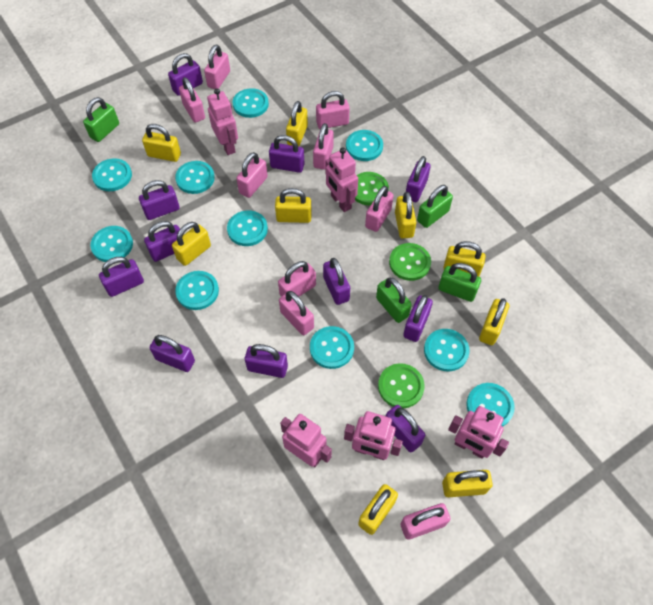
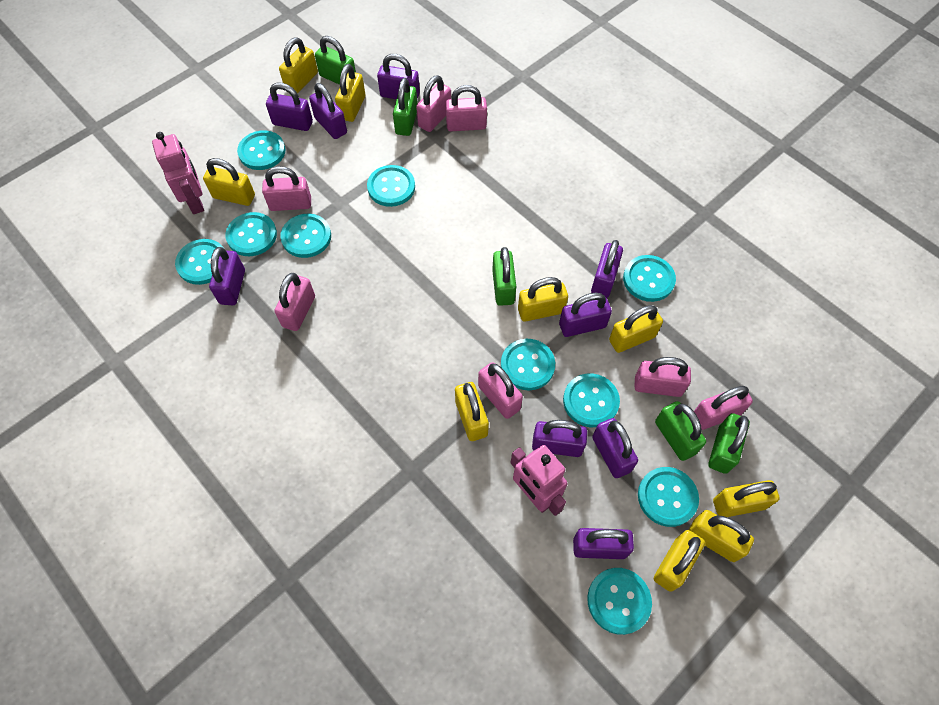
green button: 3 -> 0
green padlock: 4 -> 5
pink padlock: 9 -> 7
pink robot: 5 -> 2
purple padlock: 11 -> 9

